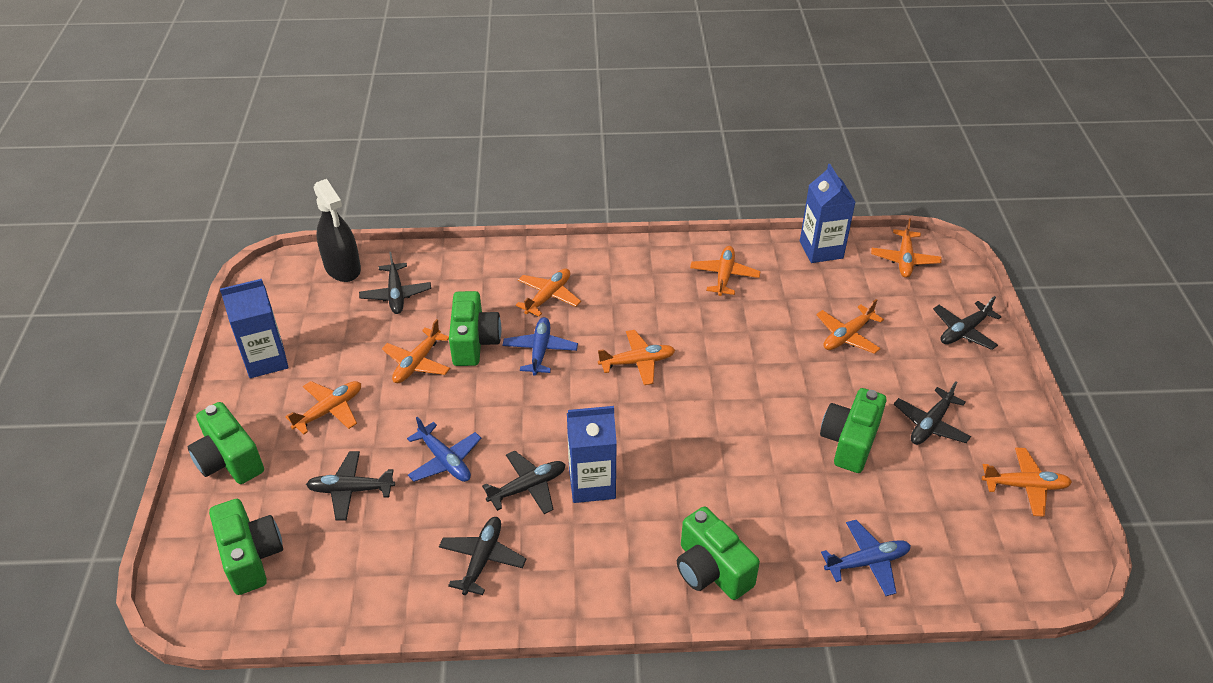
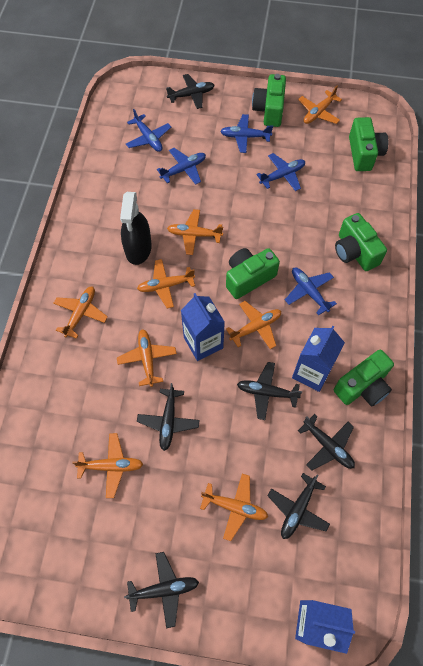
blue plane: 3 -> 5

